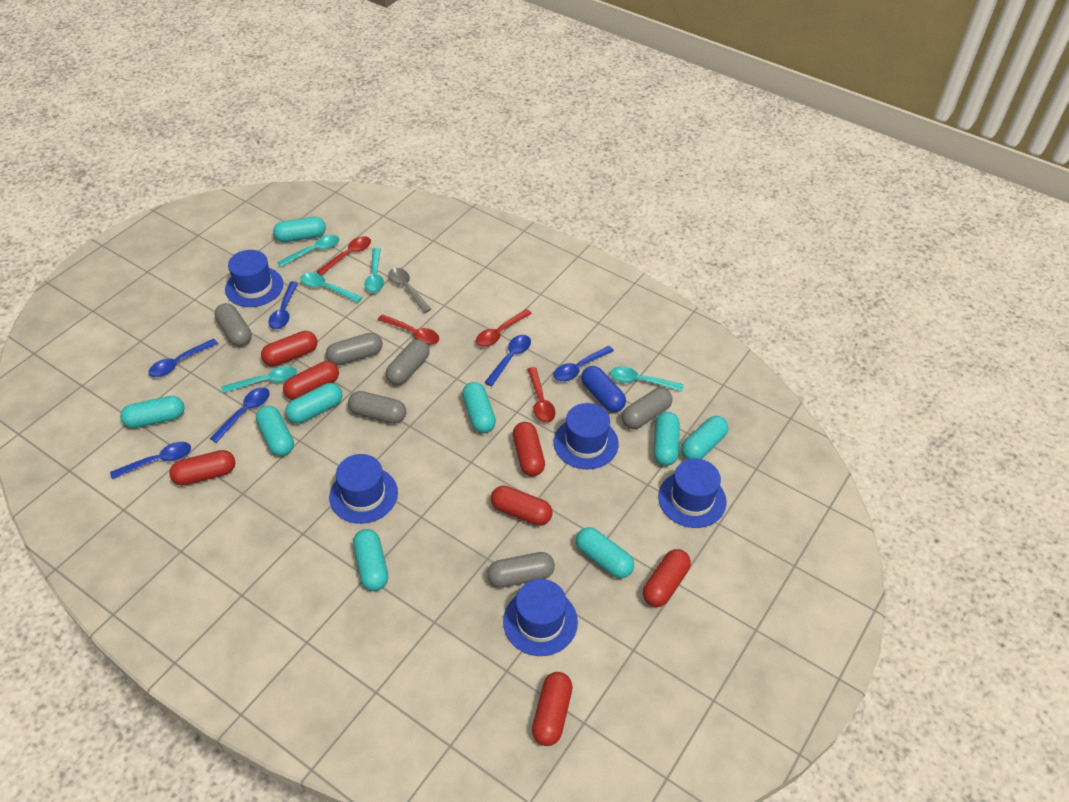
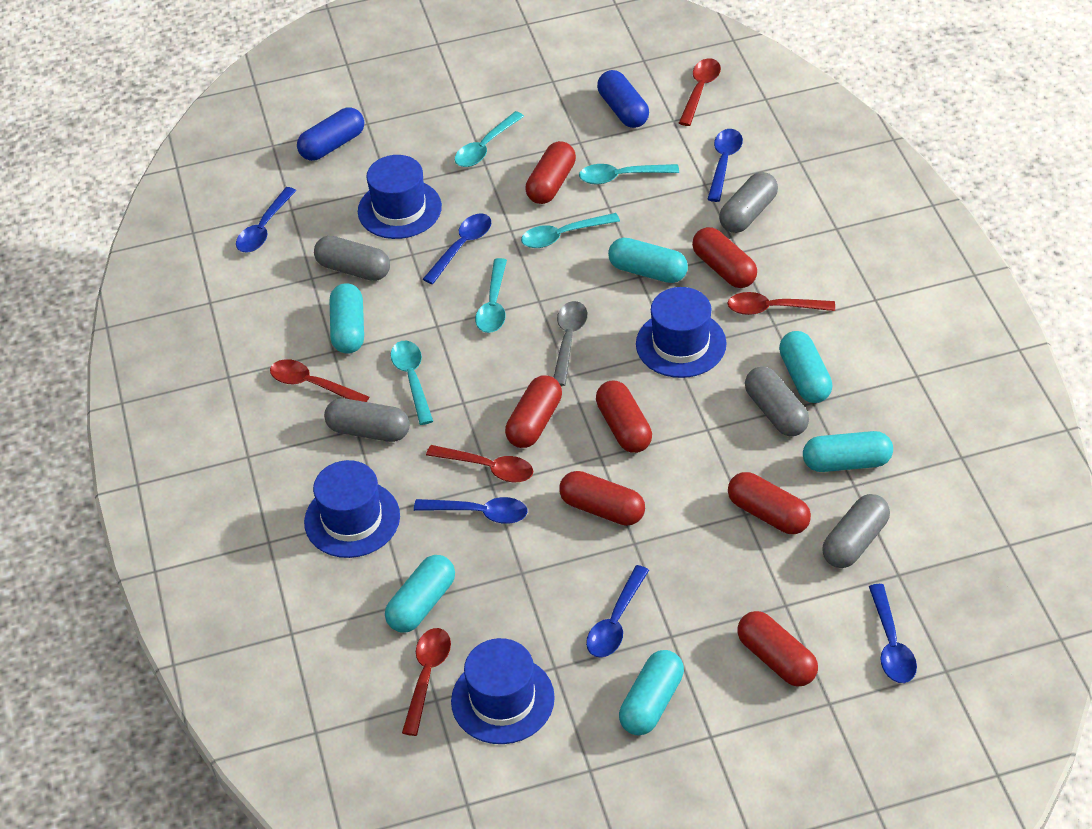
blue capsule: 1 -> 2
blue hat: 5 -> 4
grey capsule: 6 -> 5
red spoon: 4 -> 5
turquoise capsule: 9 -> 6

